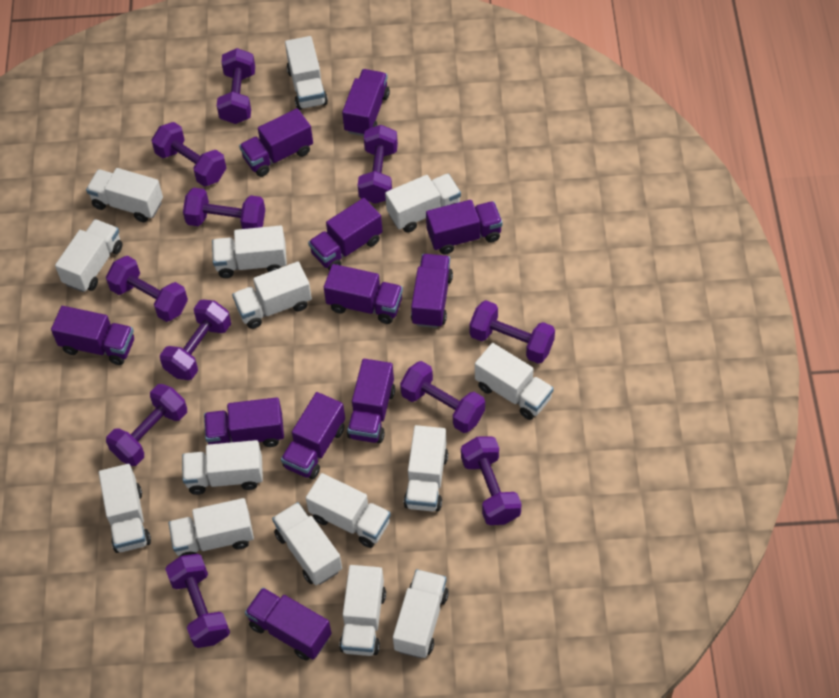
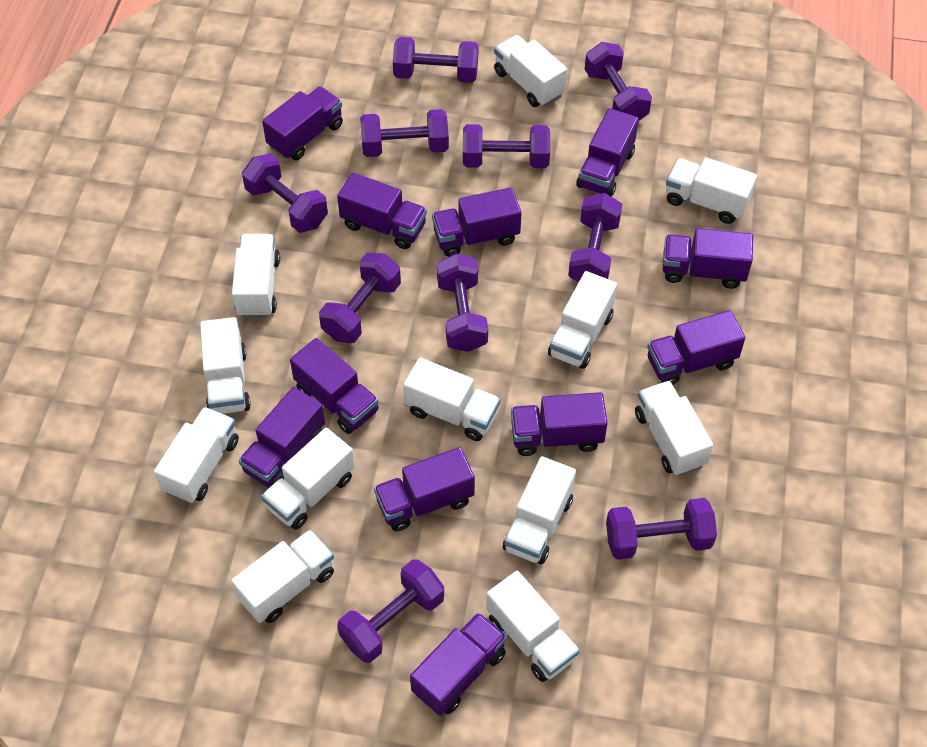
purple dumbbell: 11 -> 10
white truck: 15 -> 12

